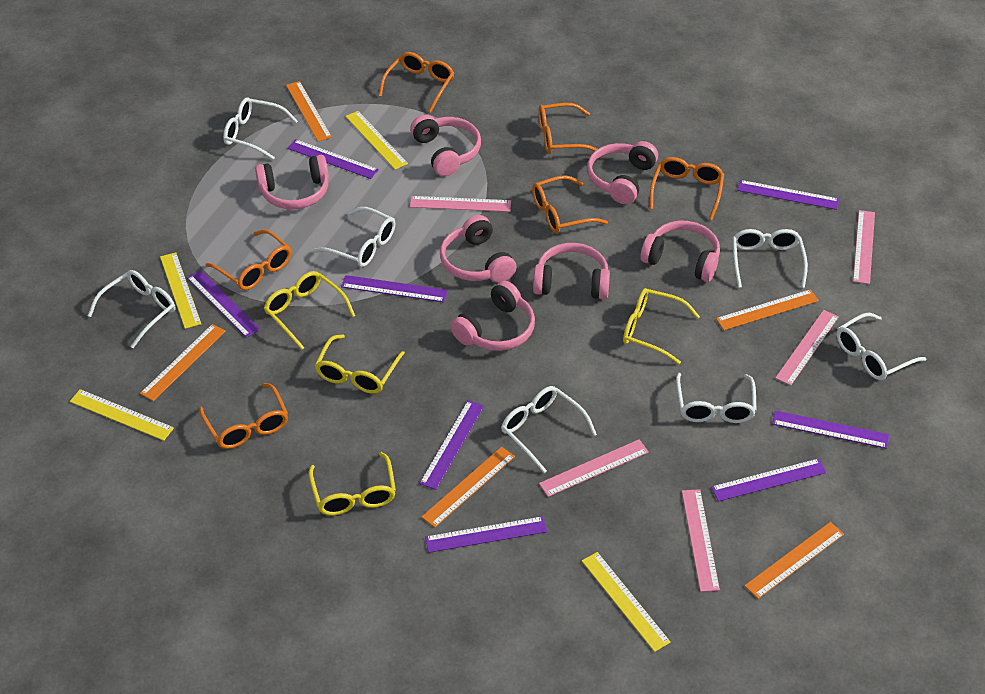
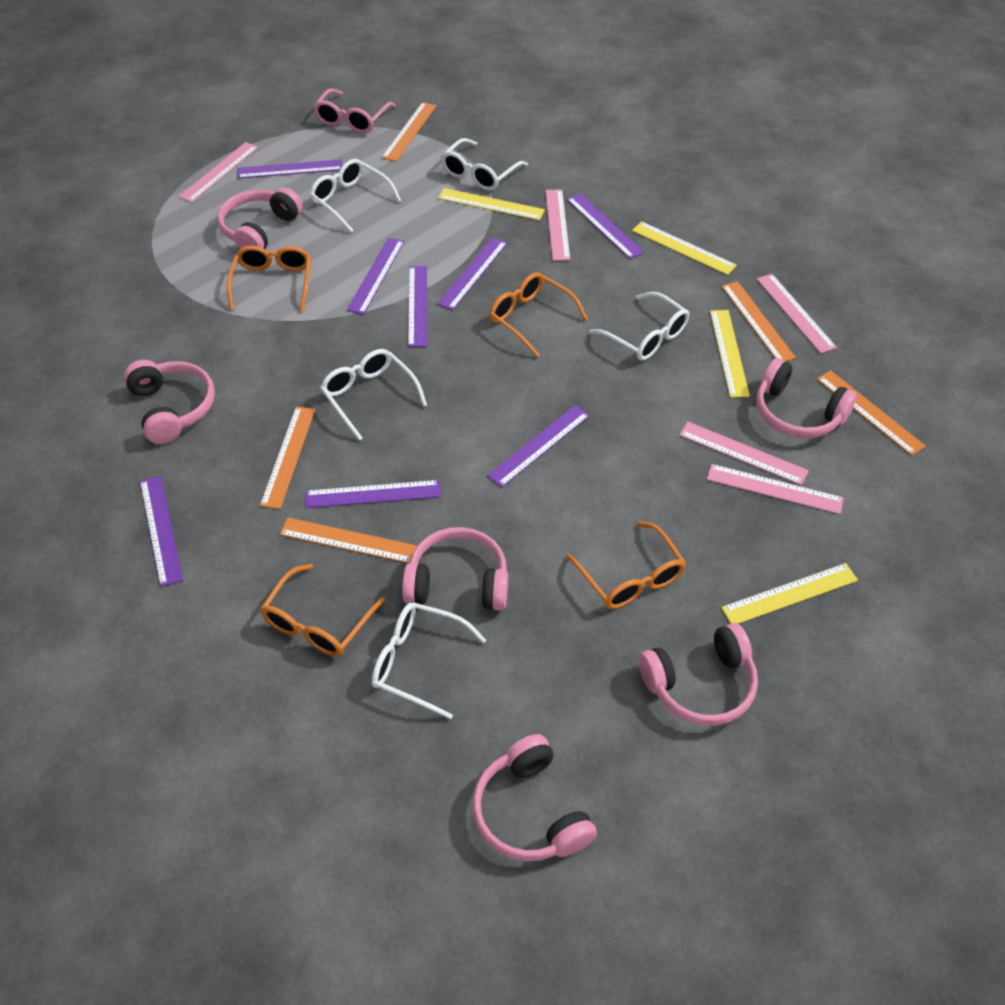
orange glasses: 6 -> 4
pink glasses: 0 -> 1
pink headphones: 7 -> 6
white glasses: 7 -> 5
yellow glasses: 4 -> 0

